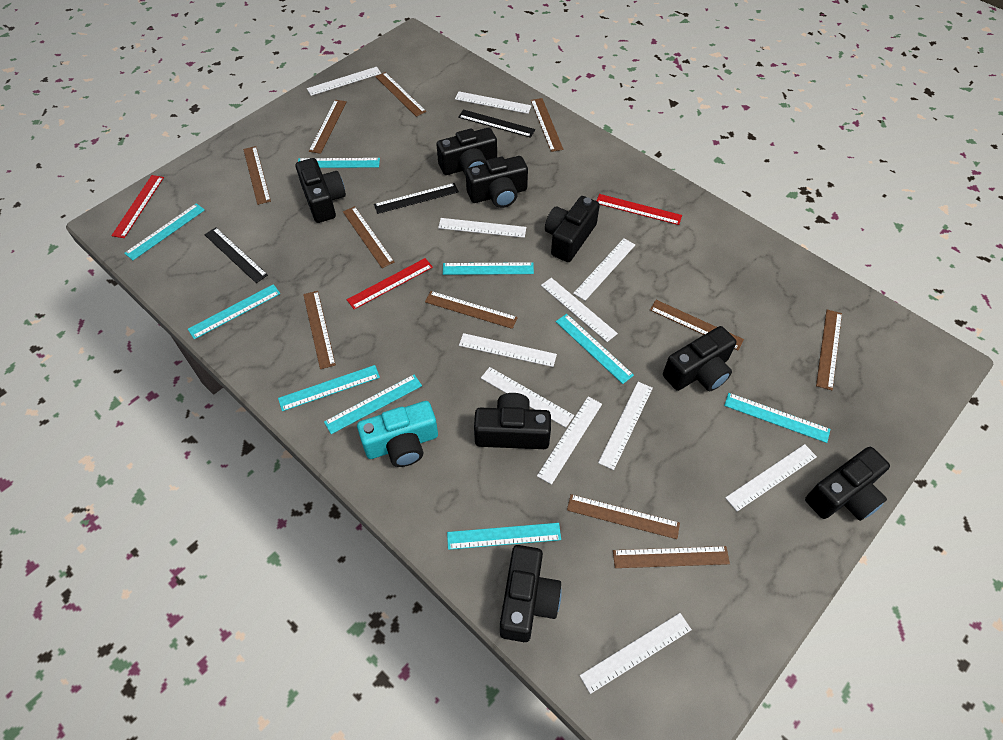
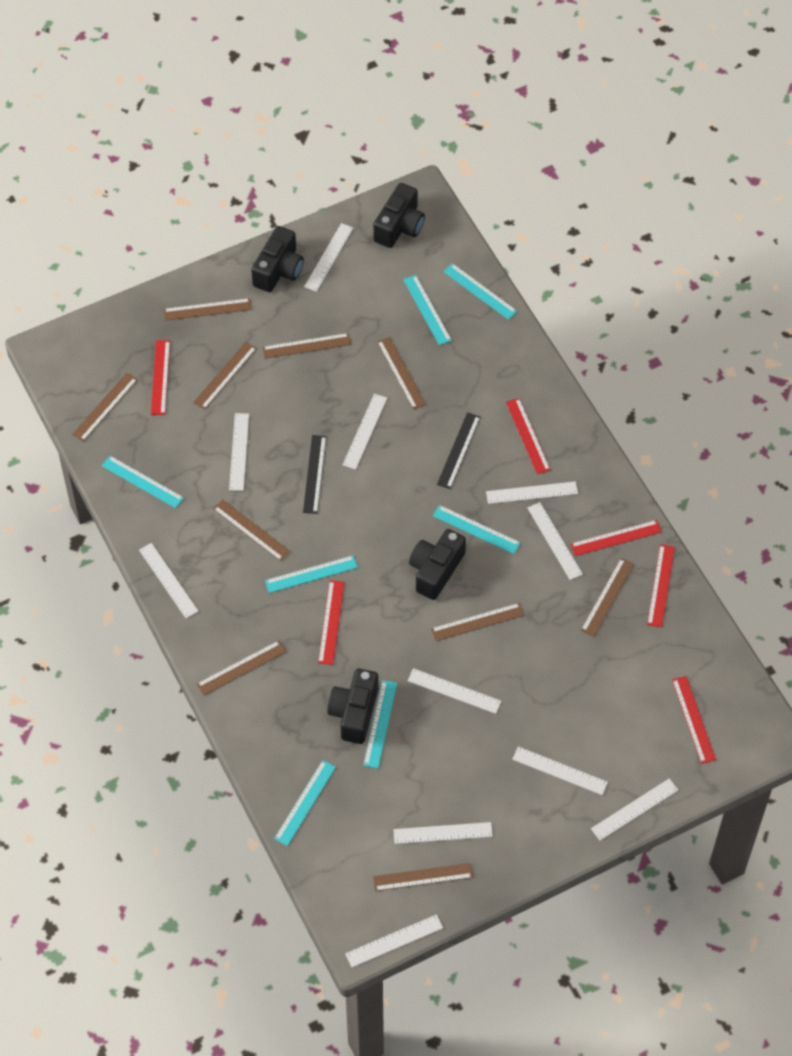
black camera: 8 -> 4
black ruler: 3 -> 2
brown ruler: 11 -> 10
red ruler: 3 -> 6
turquoise camera: 1 -> 0
turquoise ruler: 9 -> 7

